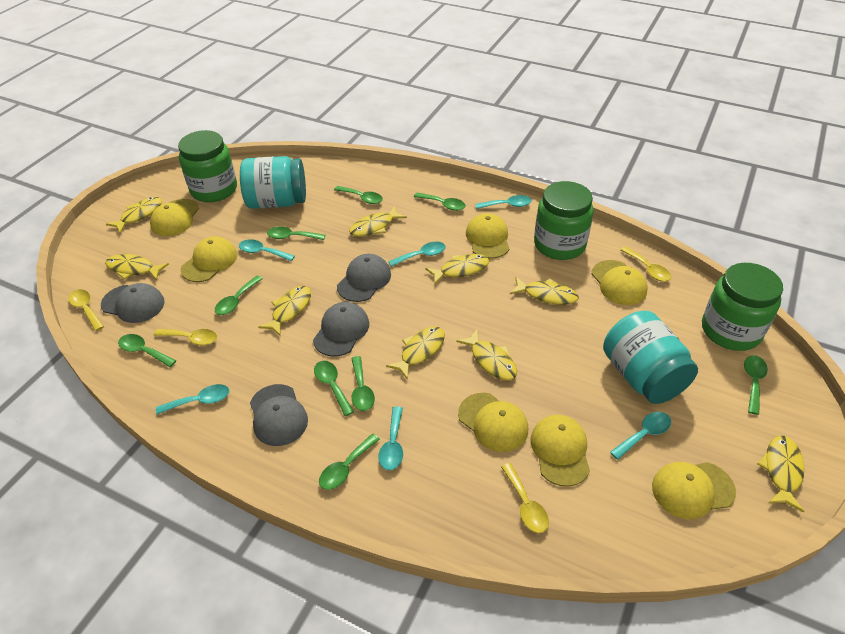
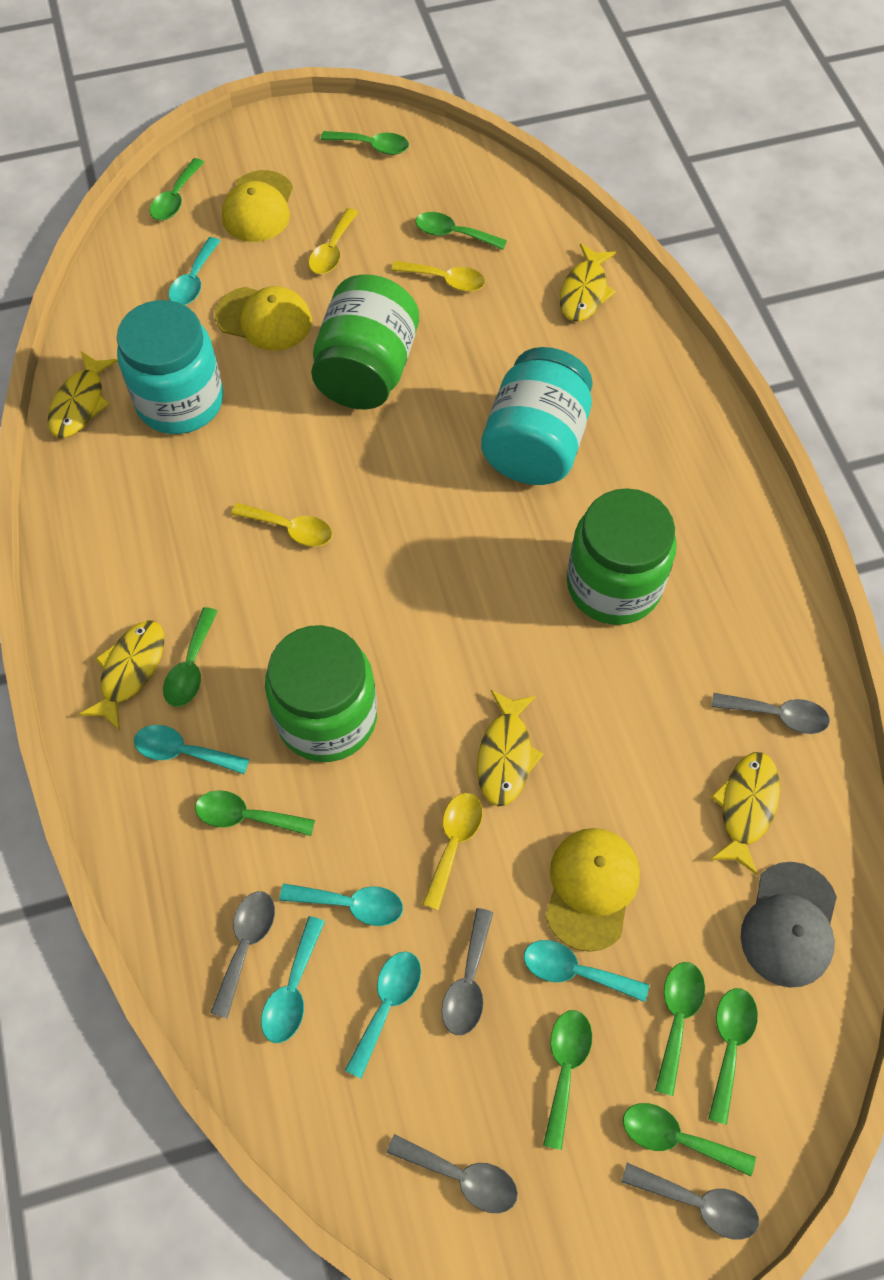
grey cap: 4 -> 1
grey spoon: 0 -> 5
yellow cap: 7 -> 3
yellow fish: 9 -> 5

